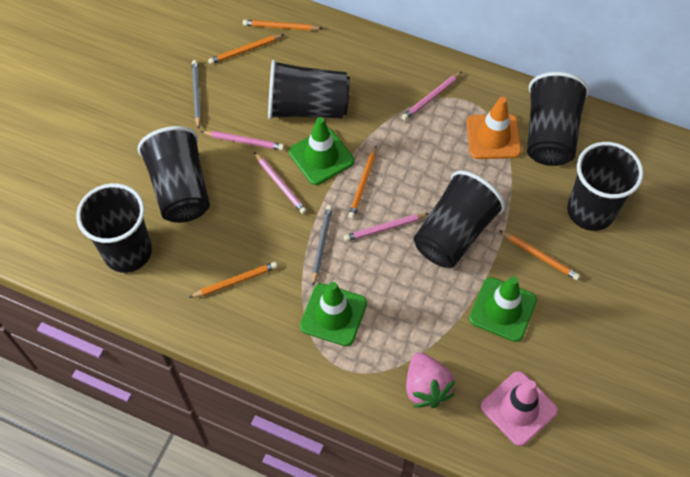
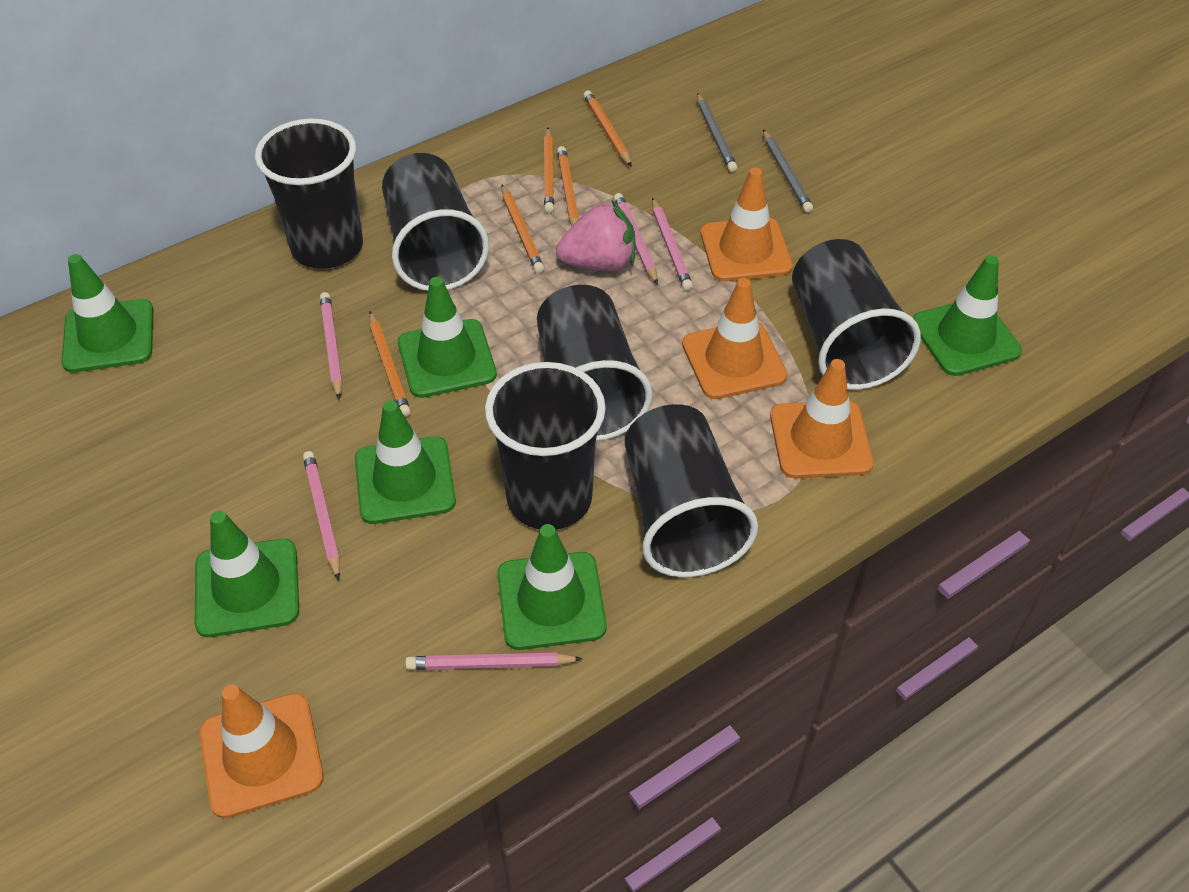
green traffic cone: 3 -> 6
orange traffic cone: 1 -> 4
pink pencil: 4 -> 5
pink traffic cone: 1 -> 0

